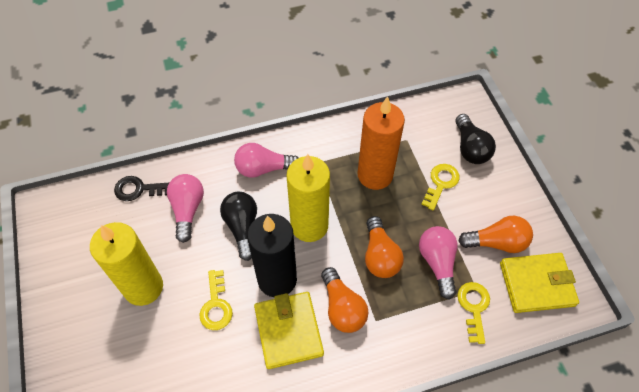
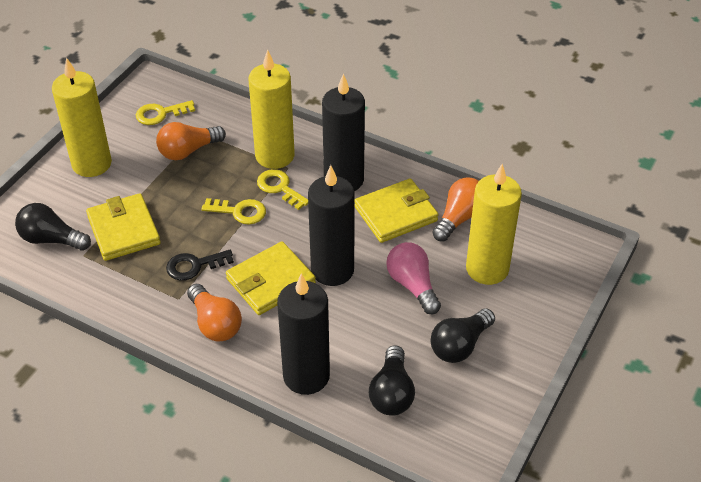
black candle: 1 -> 3
black light bulb: 2 -> 3
orange candle: 1 -> 0
pink light bulb: 3 -> 1
yellow candle: 2 -> 3
yellow wallet: 2 -> 3

